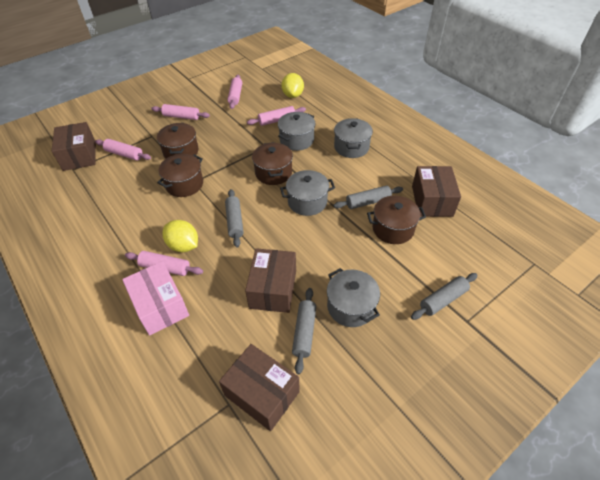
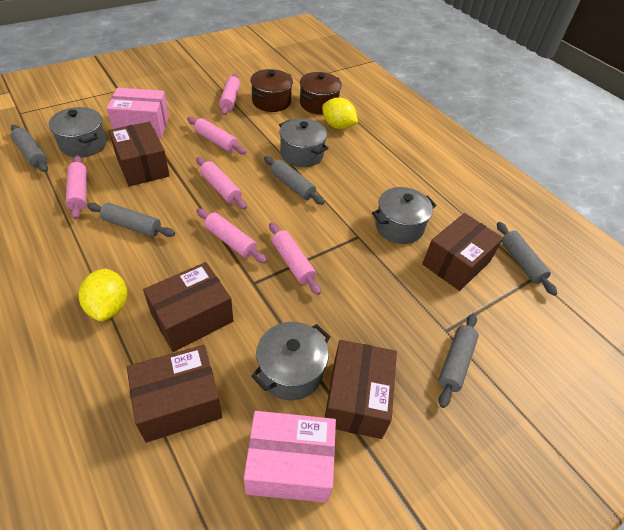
brown box: 4 -> 5
brown pot: 4 -> 2
grey rolling pin: 4 -> 5
pink box: 1 -> 2
pink rolling pin: 5 -> 6

